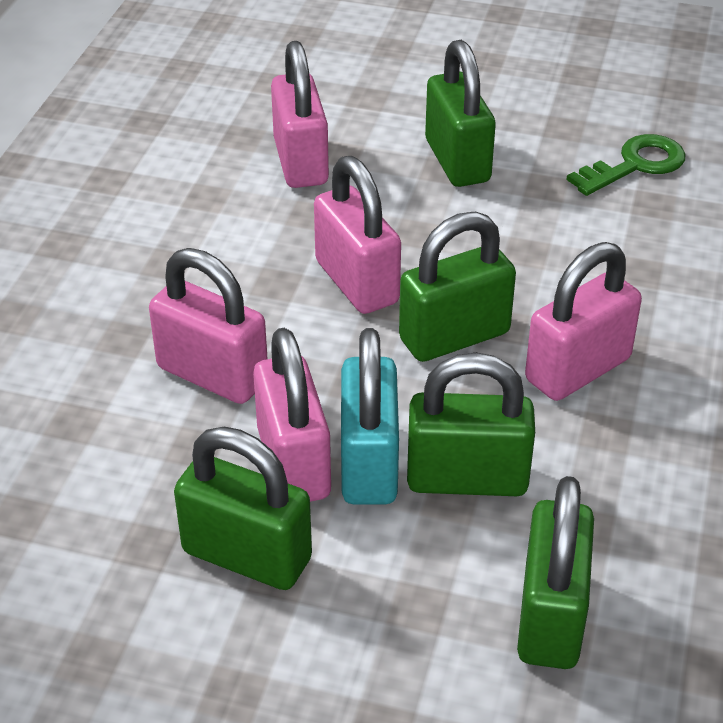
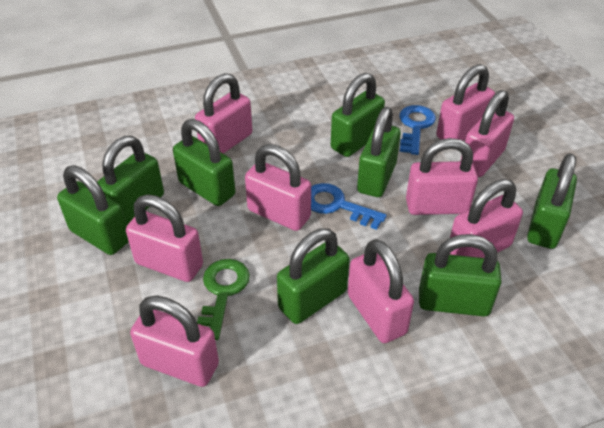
blue key: 0 -> 2
green padlock: 5 -> 8
pink padlock: 5 -> 9
turquoise padlock: 1 -> 0

